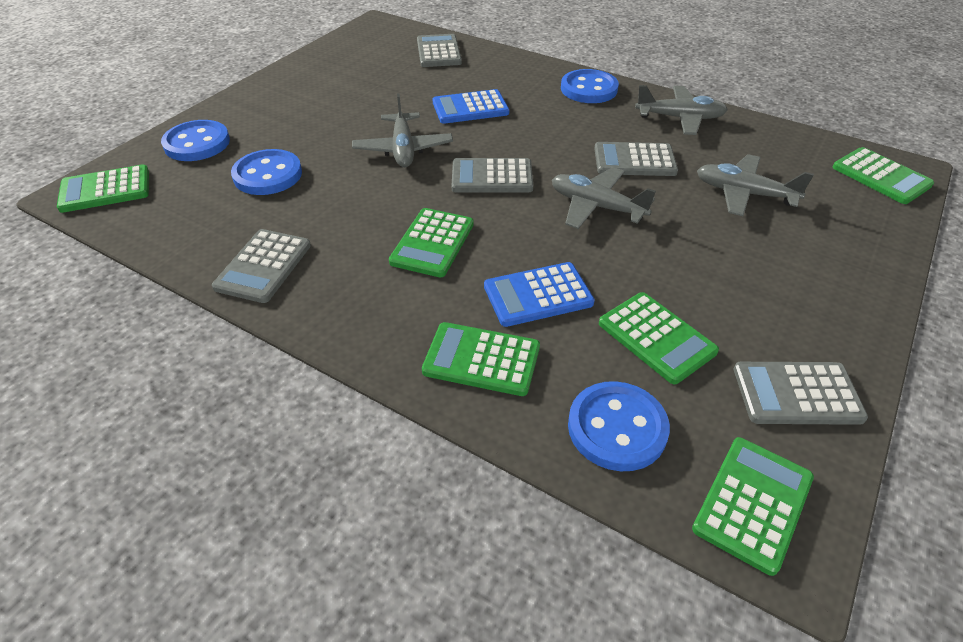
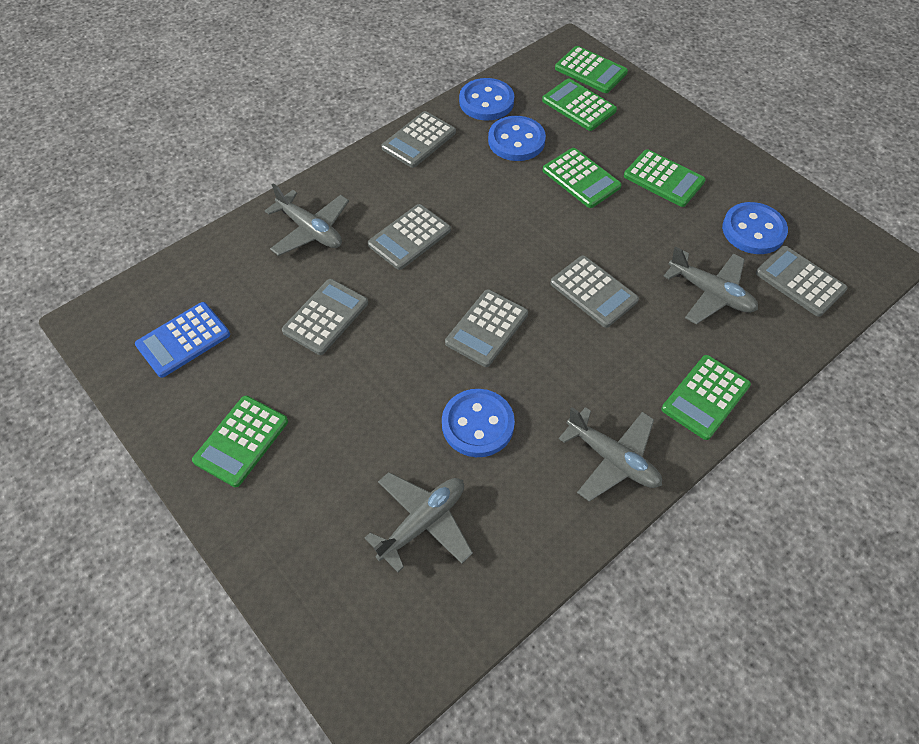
blue calculator: 2 -> 1
grey calculator: 5 -> 6

